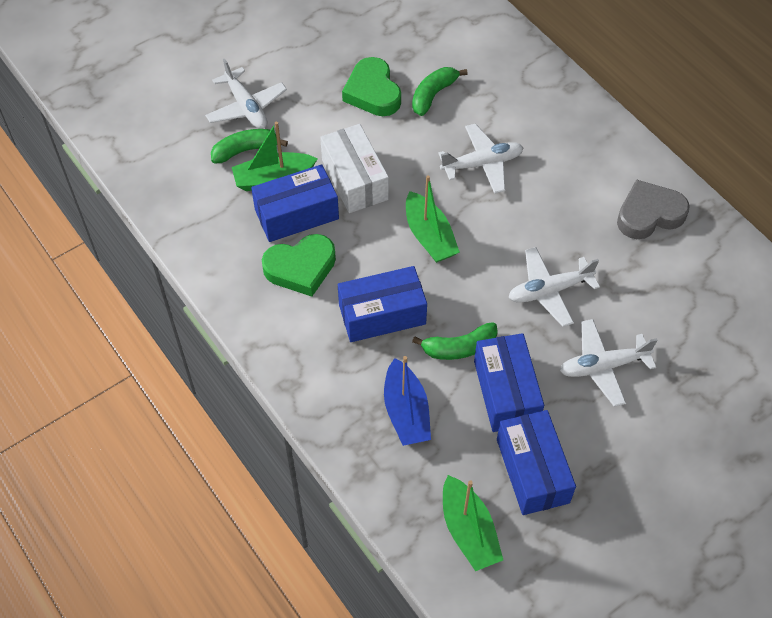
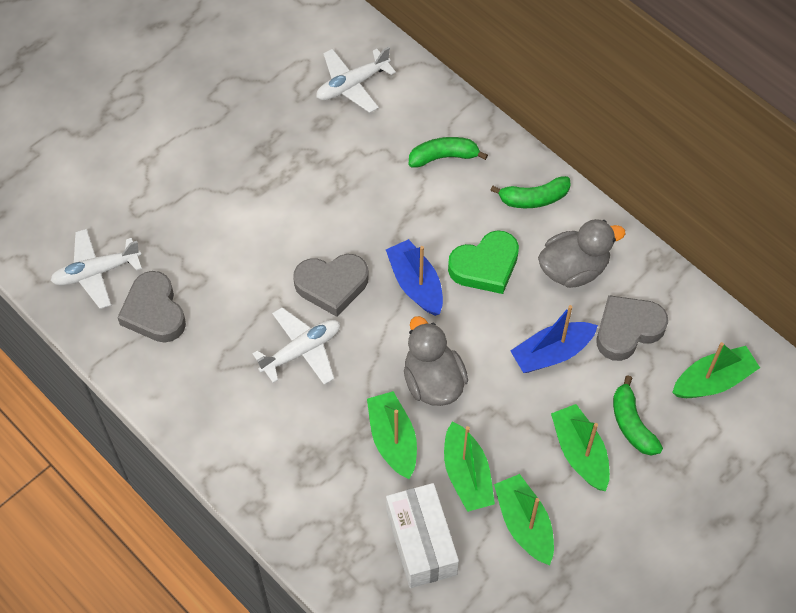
blue boat: 1 -> 2
blue box: 4 -> 0
green boat: 3 -> 5
green heart: 2 -> 1
grey duck: 0 -> 2
grey heart: 1 -> 3
white plane: 4 -> 3

